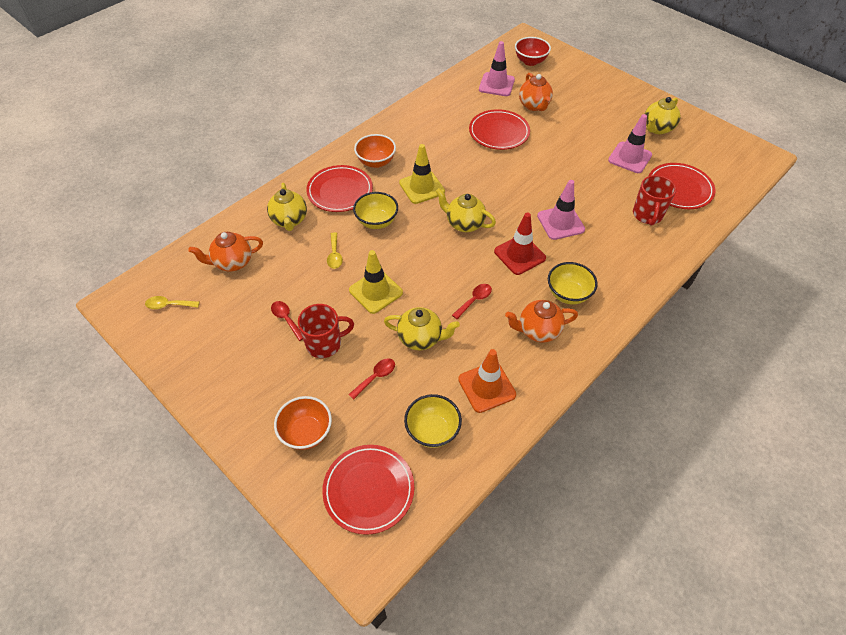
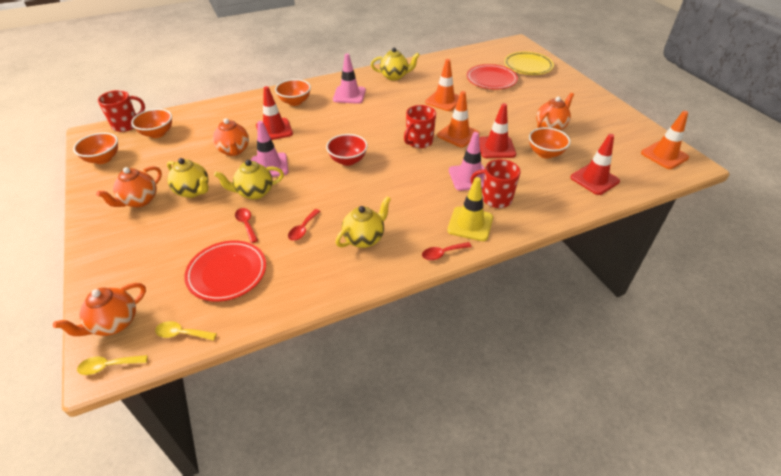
orange bowl: 2 -> 4
orange teapot: 3 -> 4
orange traffic cone: 1 -> 3
red mug: 2 -> 3
red plate: 4 -> 2
red traffic cone: 1 -> 3
yellow bowl: 3 -> 0
yellow plate: 0 -> 1
yellow traffic cone: 2 -> 1

